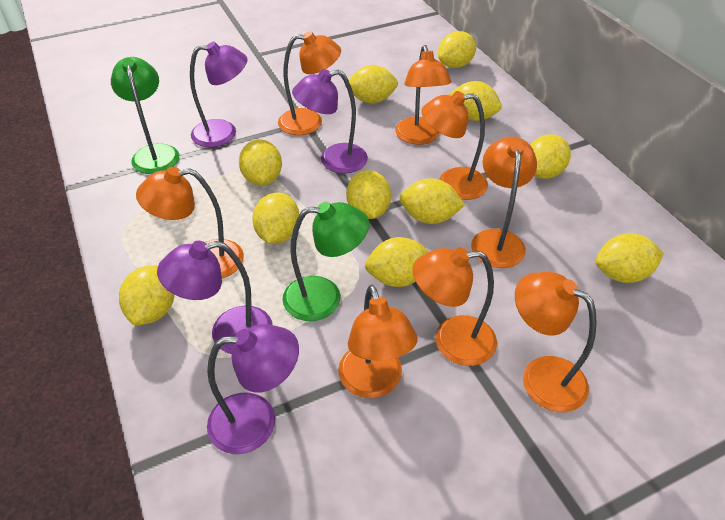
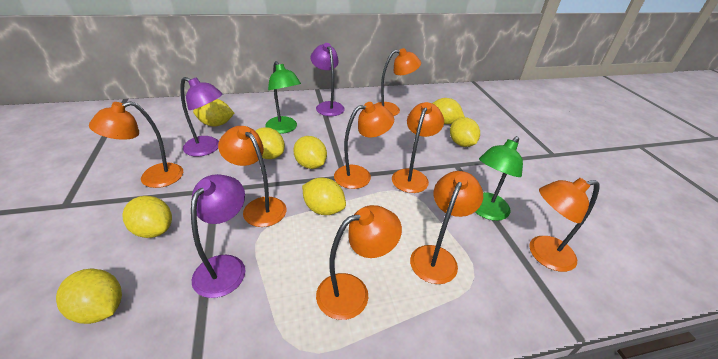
purple lamp: 4 -> 3
yellow lemon: 11 -> 8

